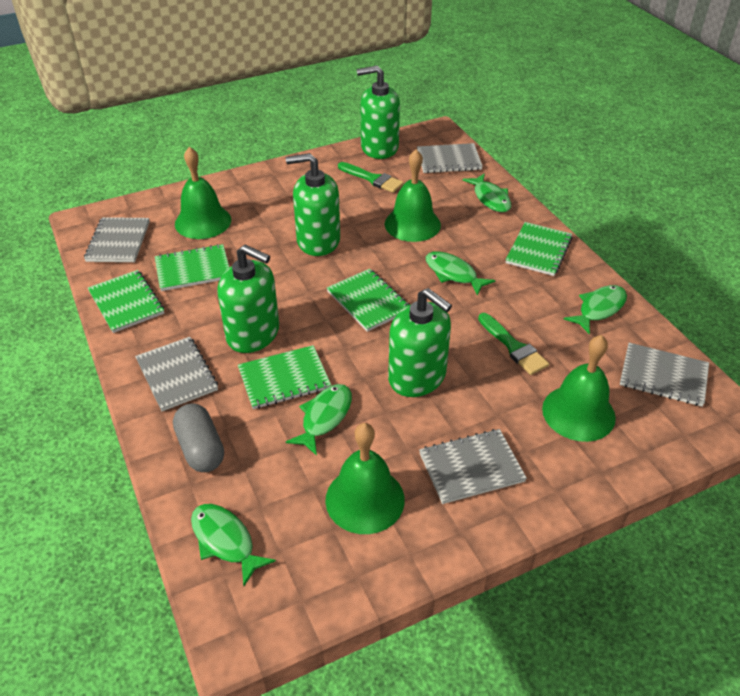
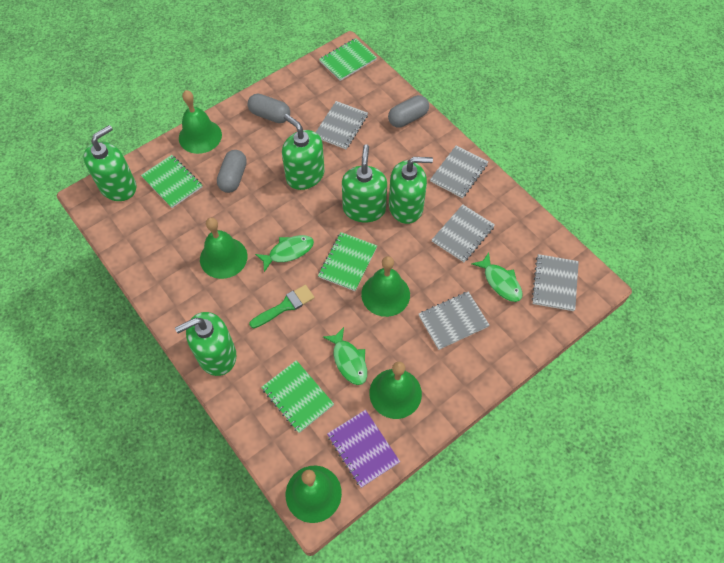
green bell: 4 -> 5
green brush: 2 -> 1
green fish: 5 -> 3
green notebook: 5 -> 4
green soap dispenser: 4 -> 5
grey capsule: 1 -> 3
purple notebook: 0 -> 1

